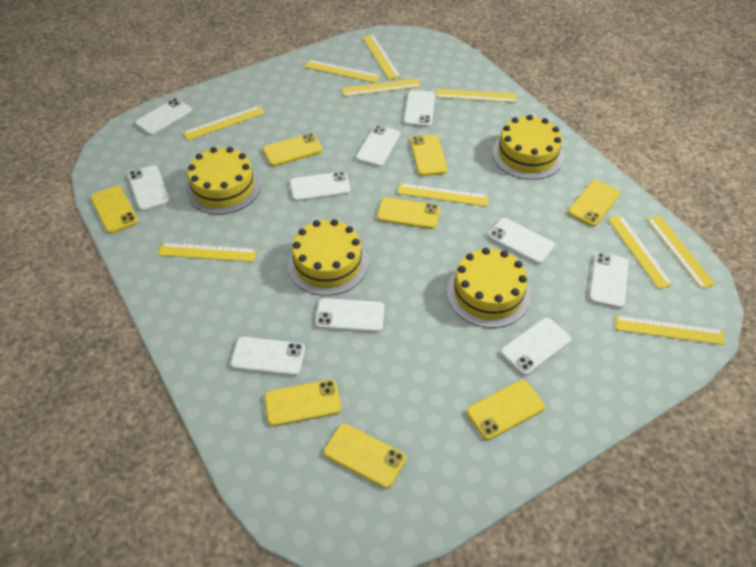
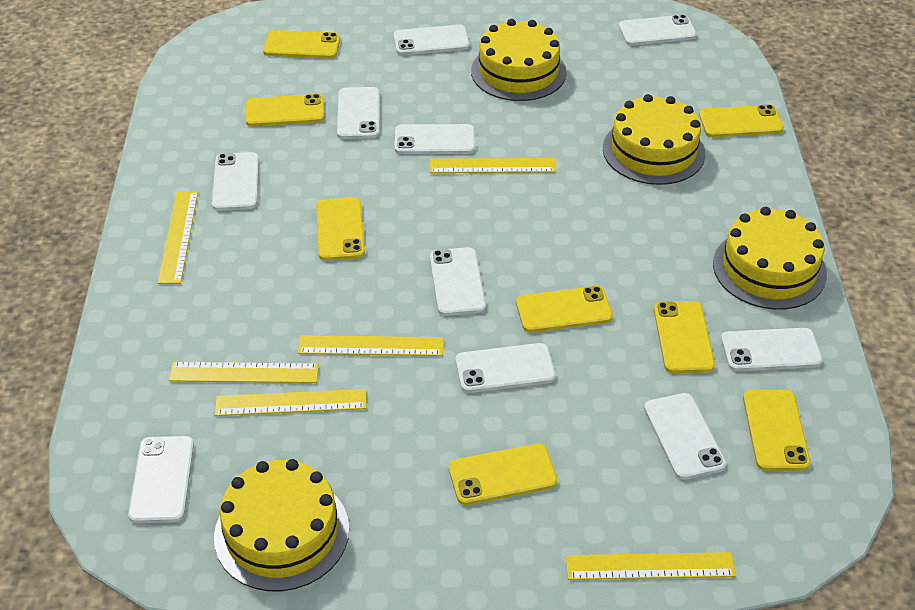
yellow ruler: 10 -> 6

